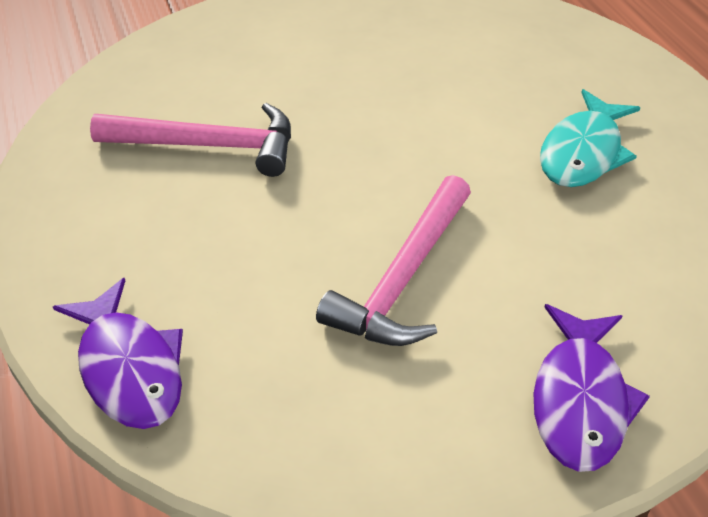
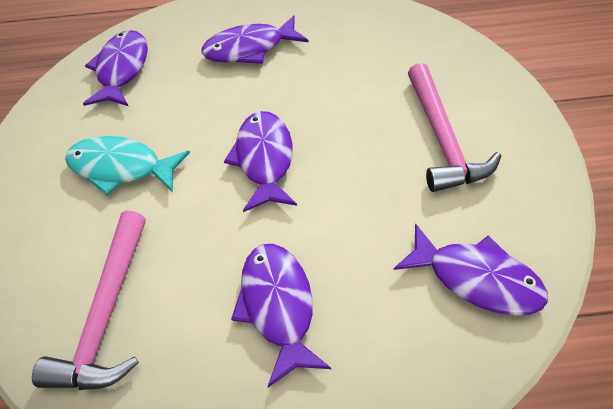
purple fish: 2 -> 5

